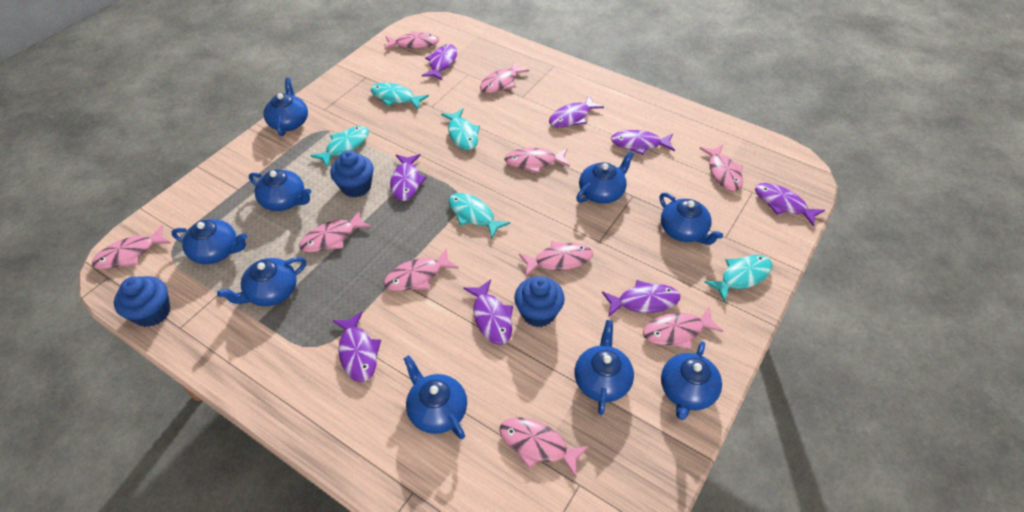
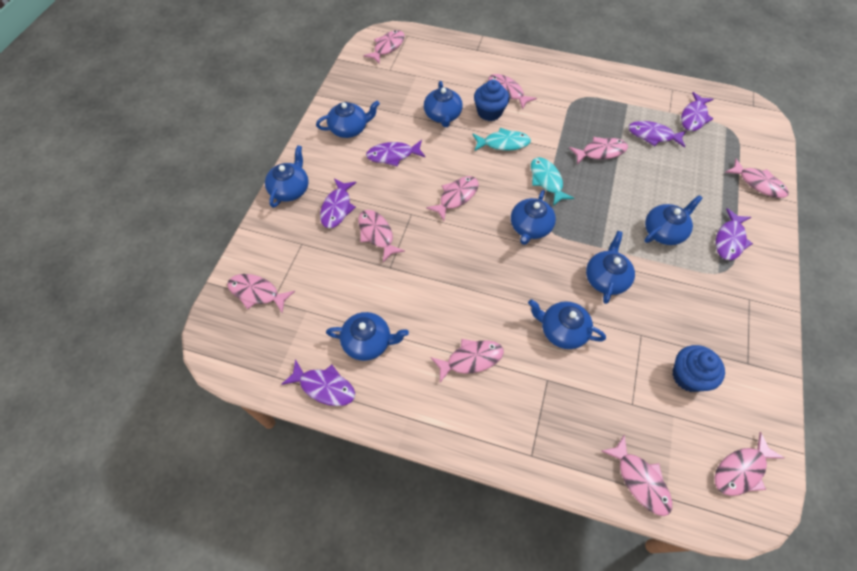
blue cupcake: 3 -> 2
blue teapot: 9 -> 8
purple fish: 8 -> 6
turquoise fish: 5 -> 2

